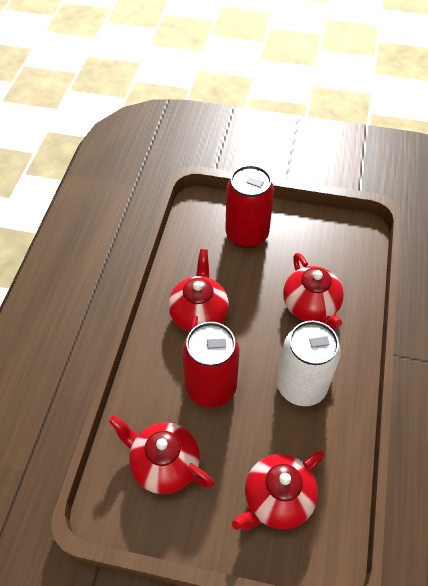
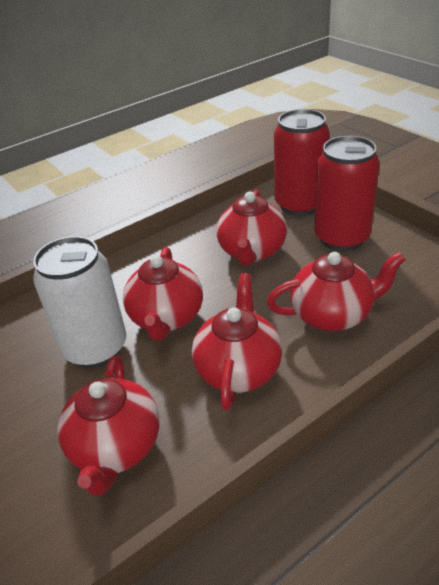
red teapot: 4 -> 5

